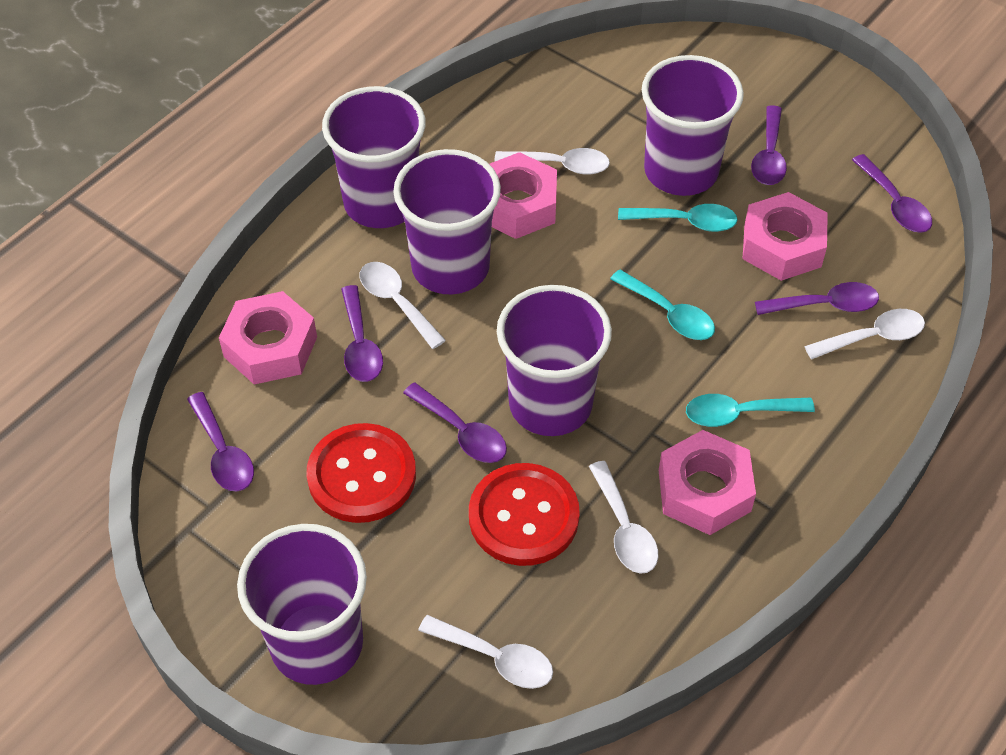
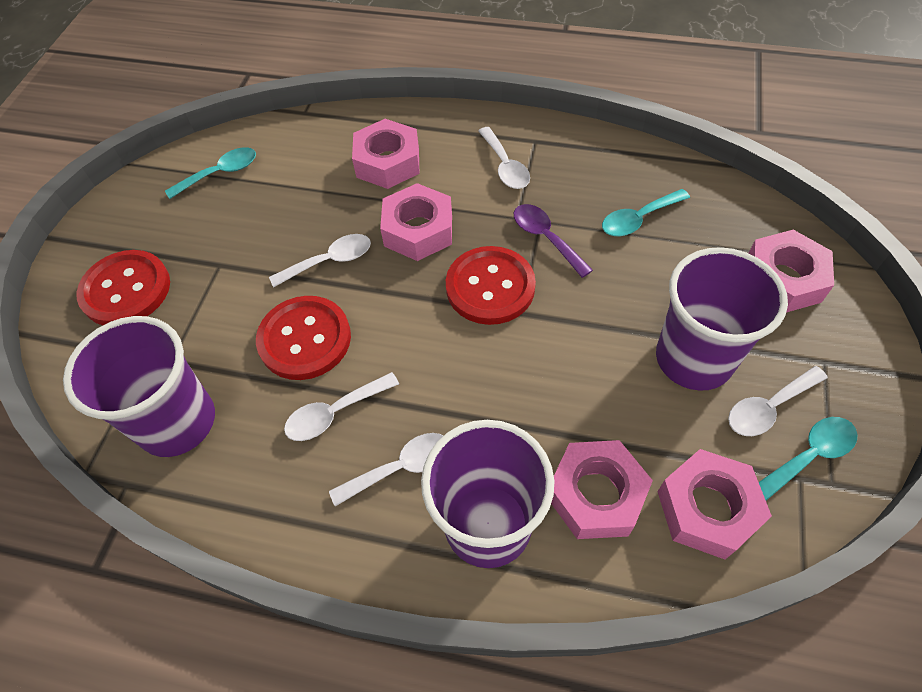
pink nut: 4 -> 5
purple cup: 5 -> 3
purple spoon: 6 -> 1
red button: 2 -> 3

